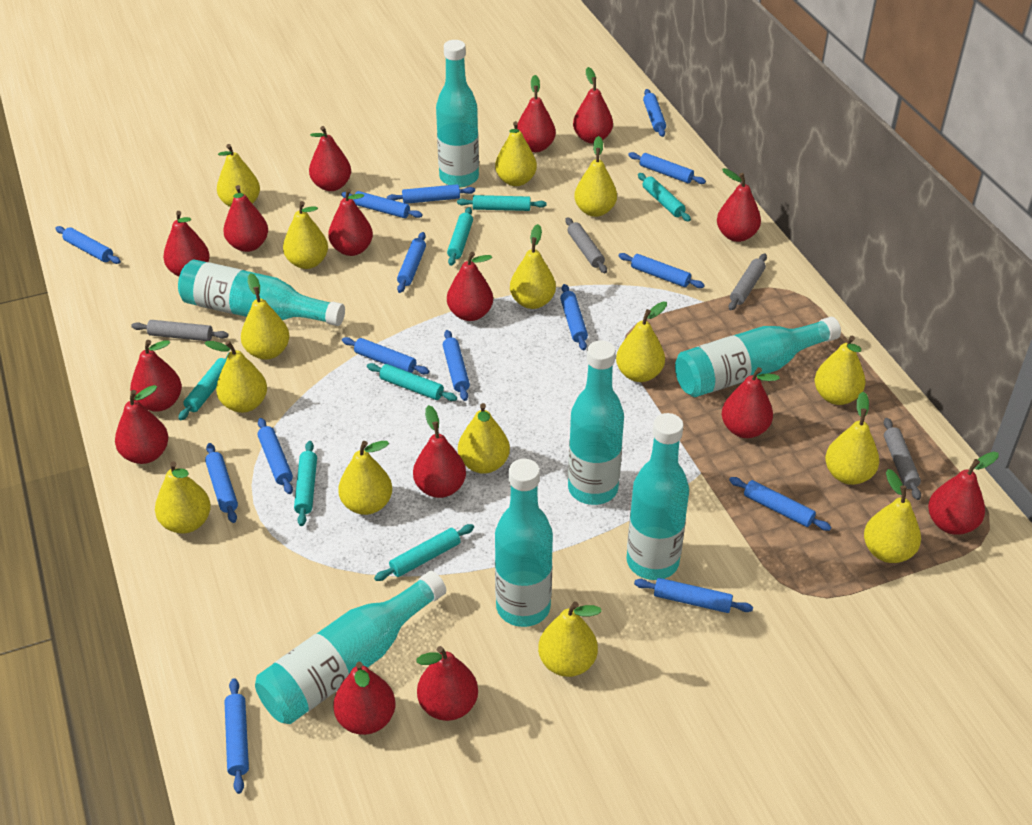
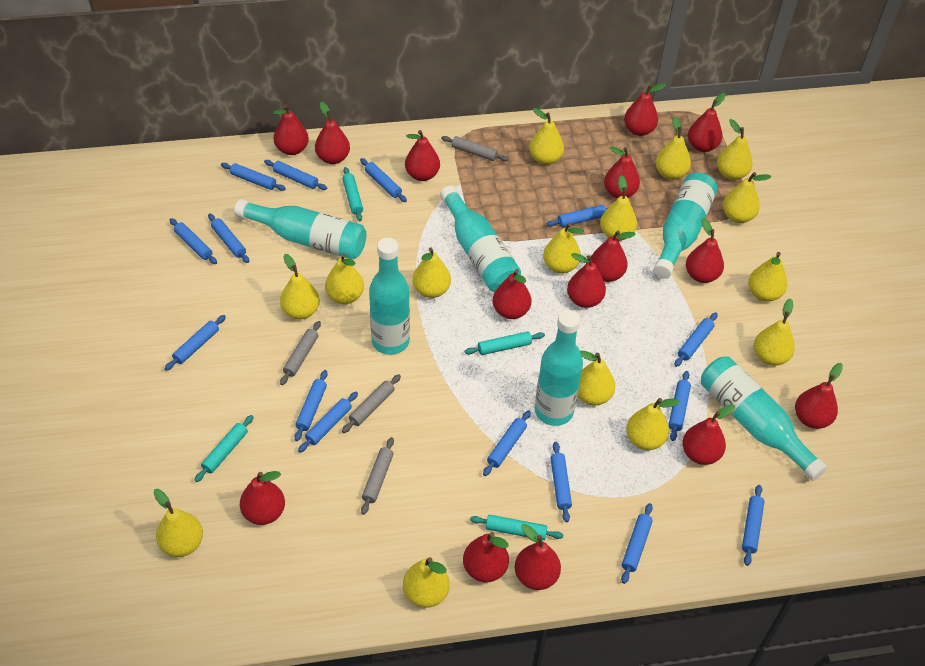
turquoise bottle: 7 -> 6
turquoise rolling pin: 7 -> 4

